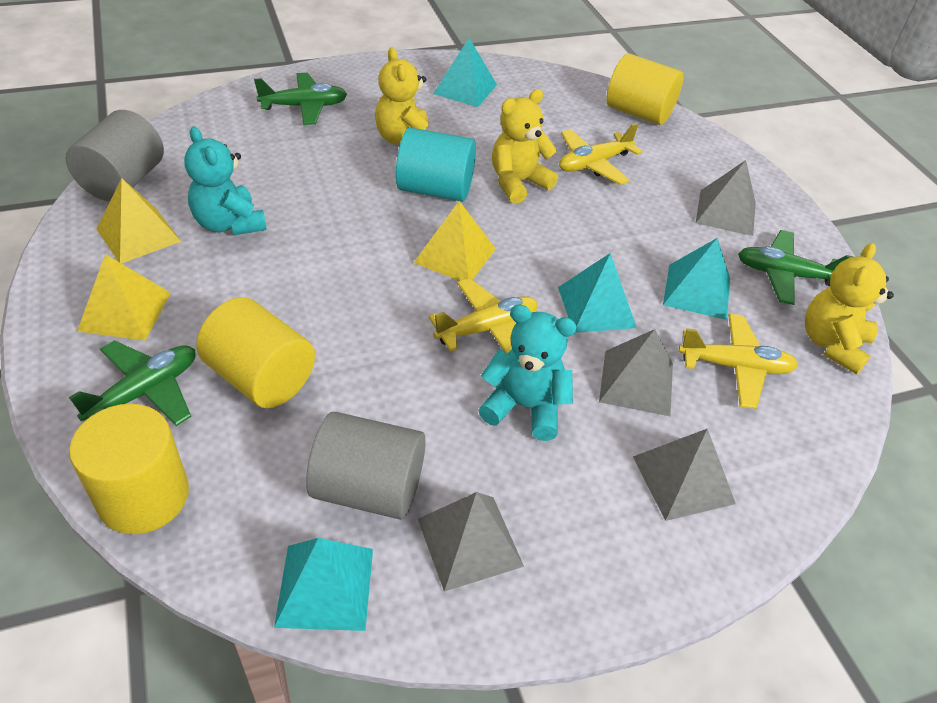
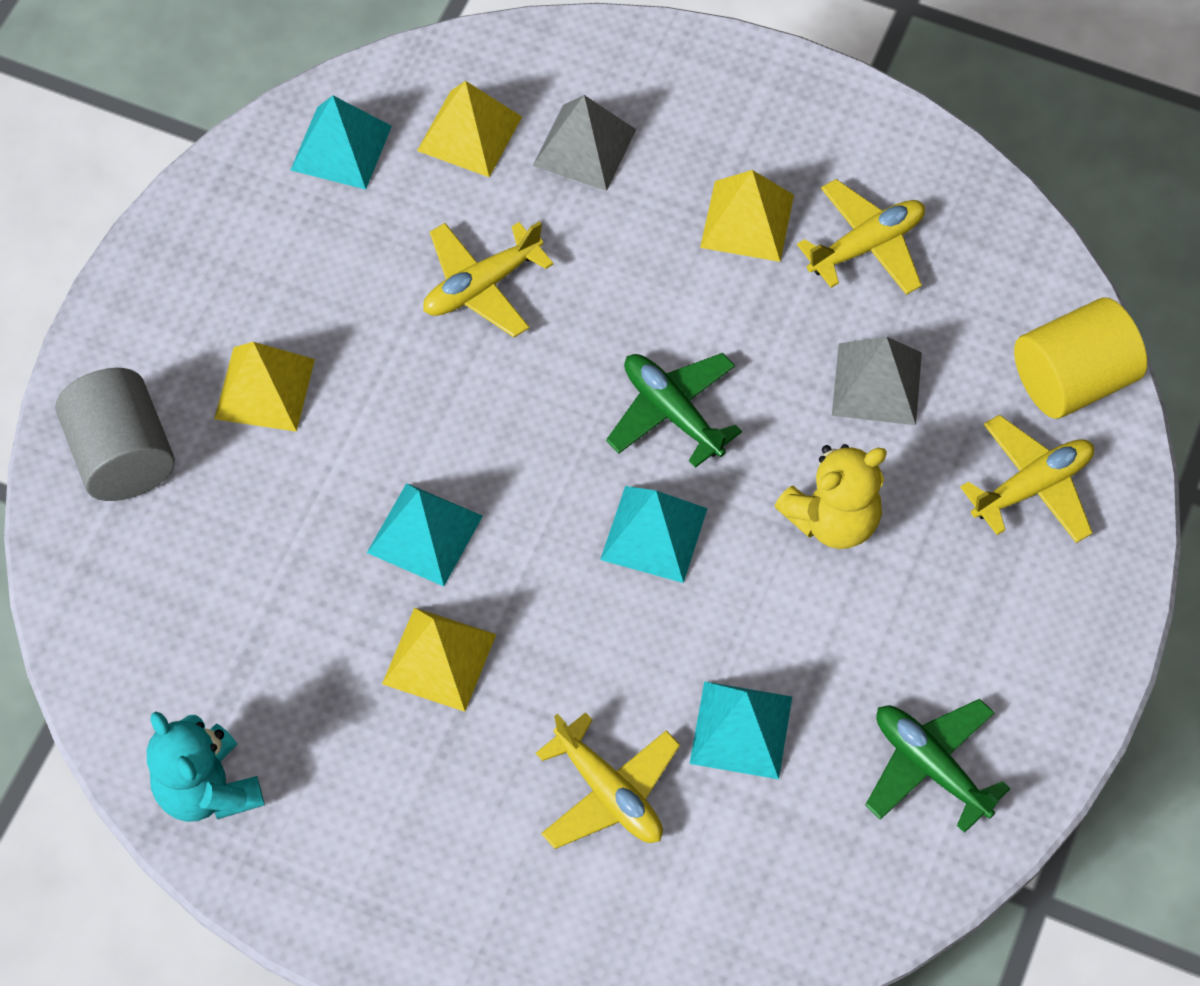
green plane: 3 -> 2
grey cylinder: 2 -> 1
grey pyramid: 4 -> 2
turquoise cylinder: 1 -> 0
turquoise teddy bear: 2 -> 1
yellow cylinder: 3 -> 1
yellow plane: 3 -> 4
yellow pyramid: 3 -> 4
yellow teddy bear: 3 -> 1

